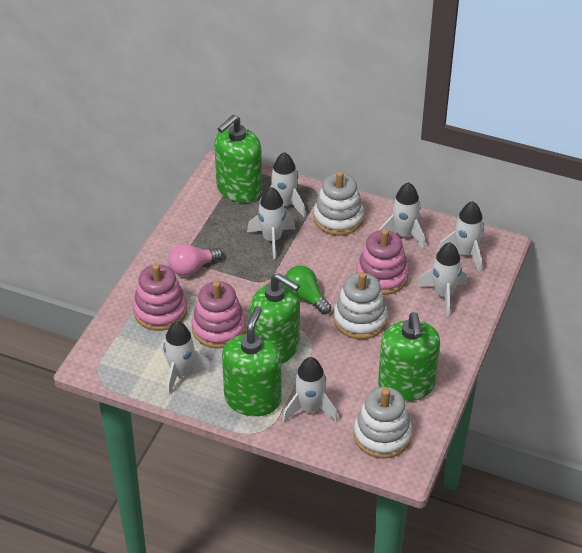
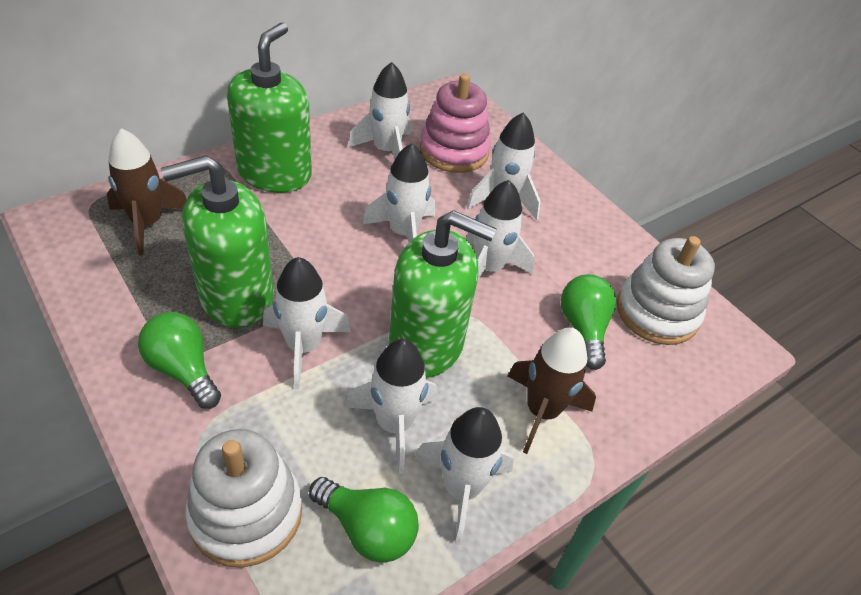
brown rocket: 0 -> 2
green light bulb: 1 -> 3
green soap dispenser: 4 -> 3
pink light bulb: 1 -> 0
pink stacking toy: 3 -> 1
white stacking toy: 3 -> 2

